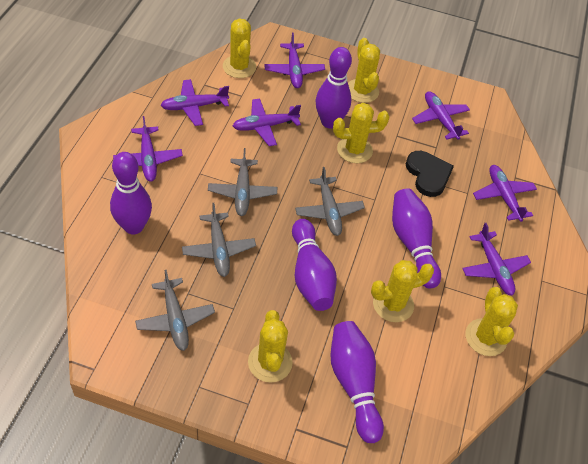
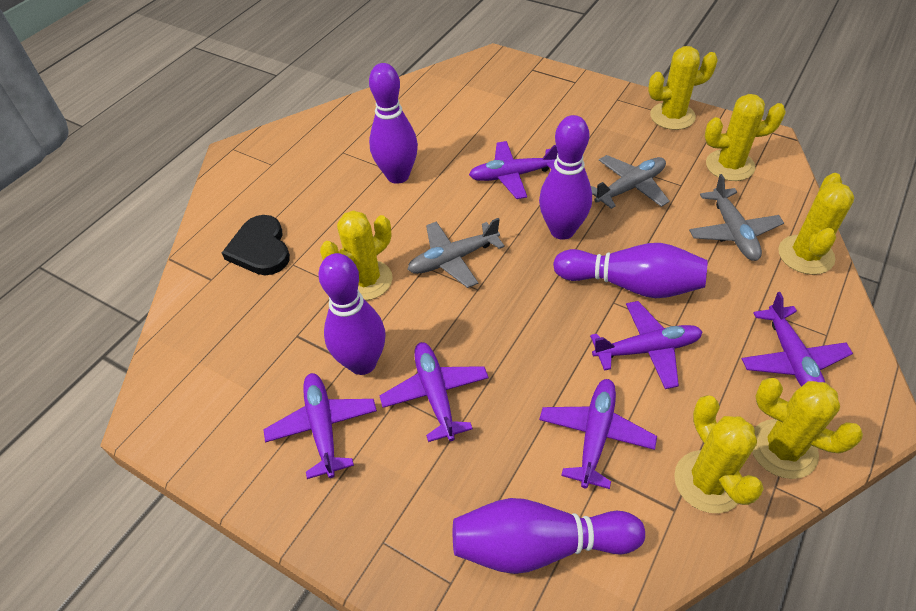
grey plane: 4 -> 3
purple plane: 7 -> 6

